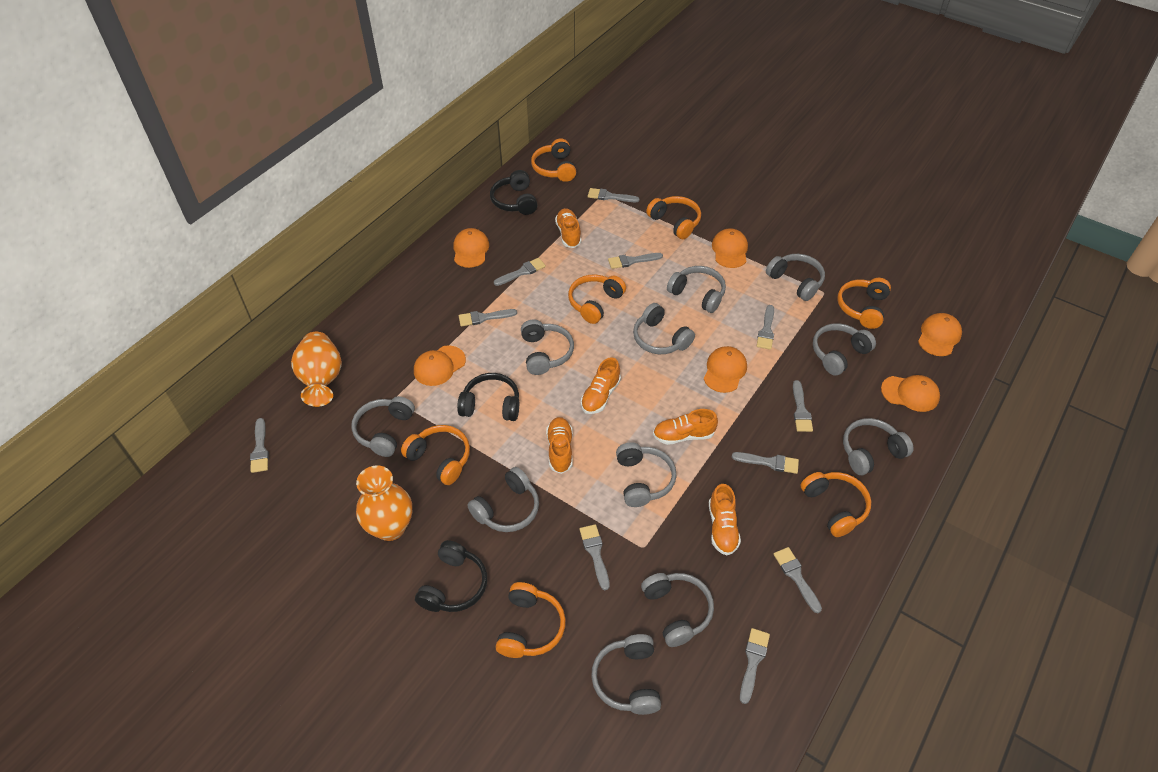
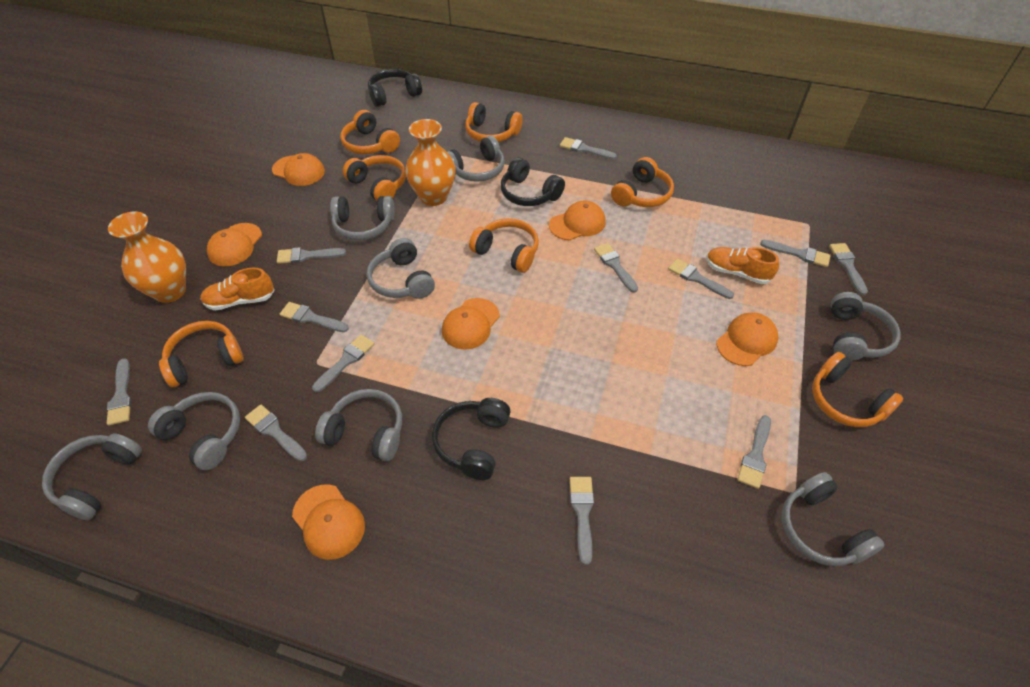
grey brush: 11 -> 12
grey headphones: 11 -> 8
orange shoe: 5 -> 2

